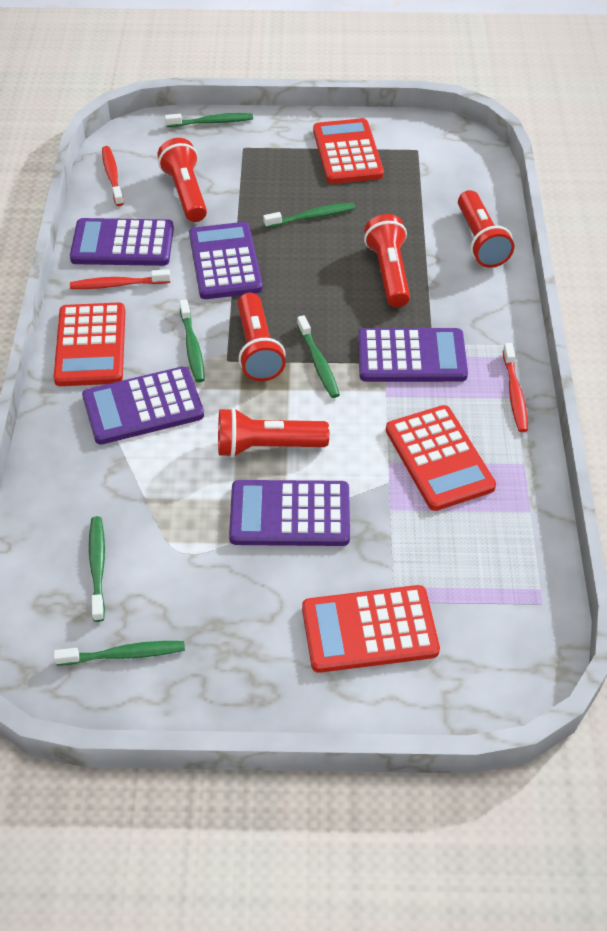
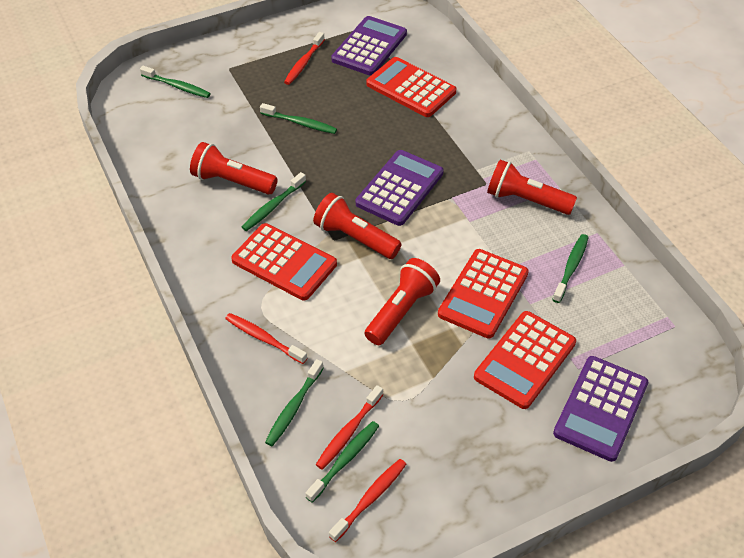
purple calculator: 5 -> 3
red flashlight: 5 -> 4
red toothbrush: 3 -> 4

